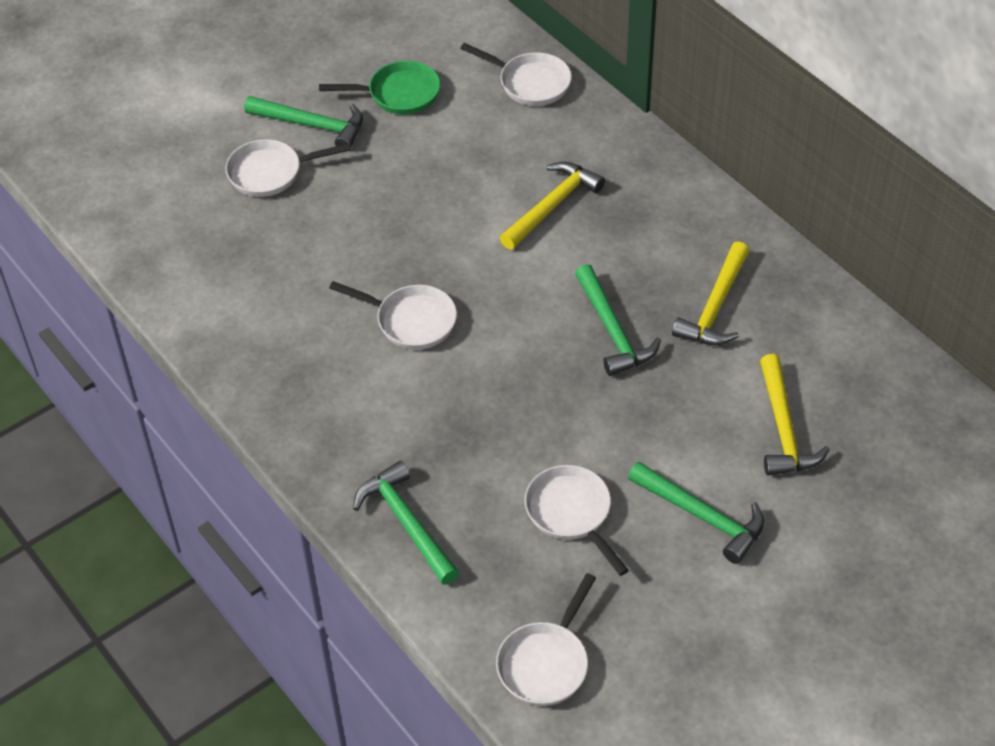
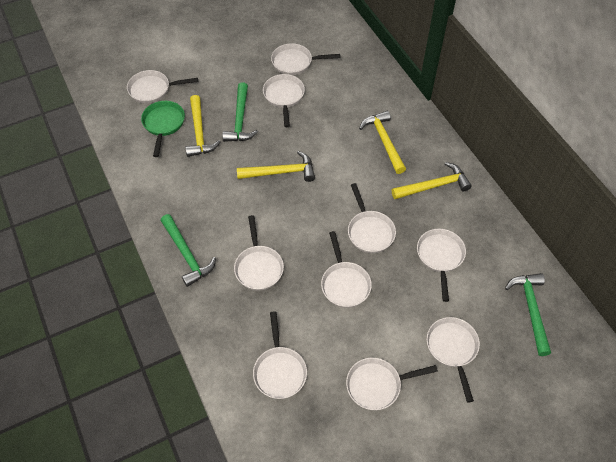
green hammer: 4 -> 3
white pan: 5 -> 10
yellow hammer: 3 -> 4

